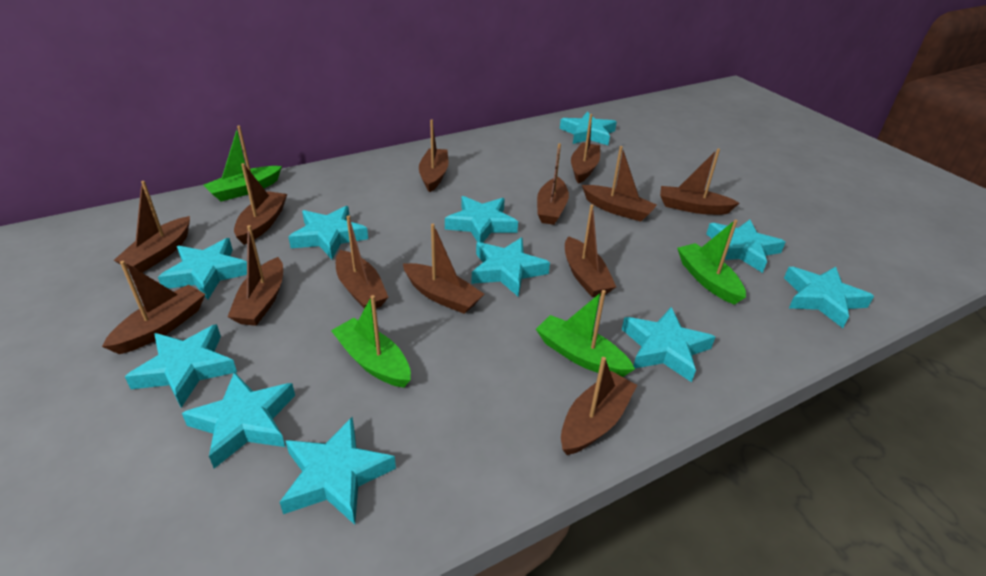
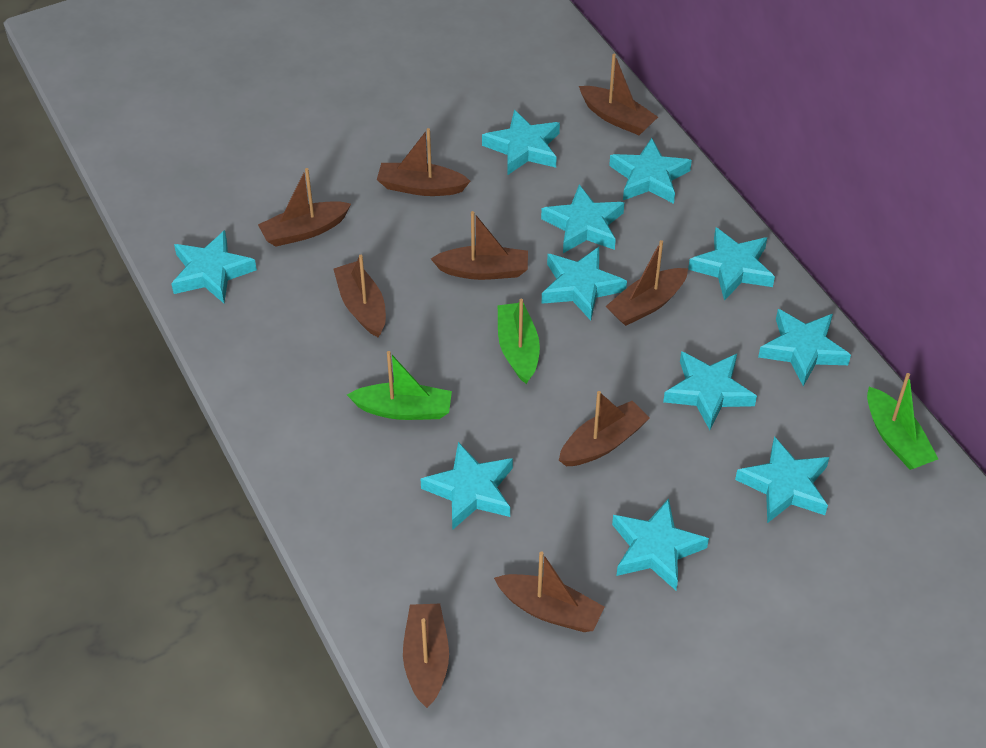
brown boat: 13 -> 9
green boat: 4 -> 3

